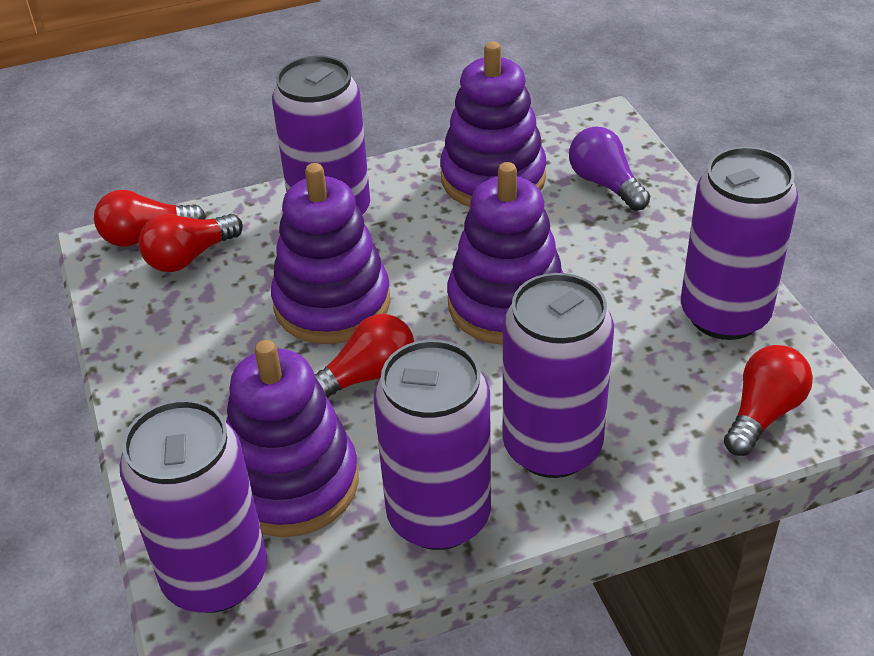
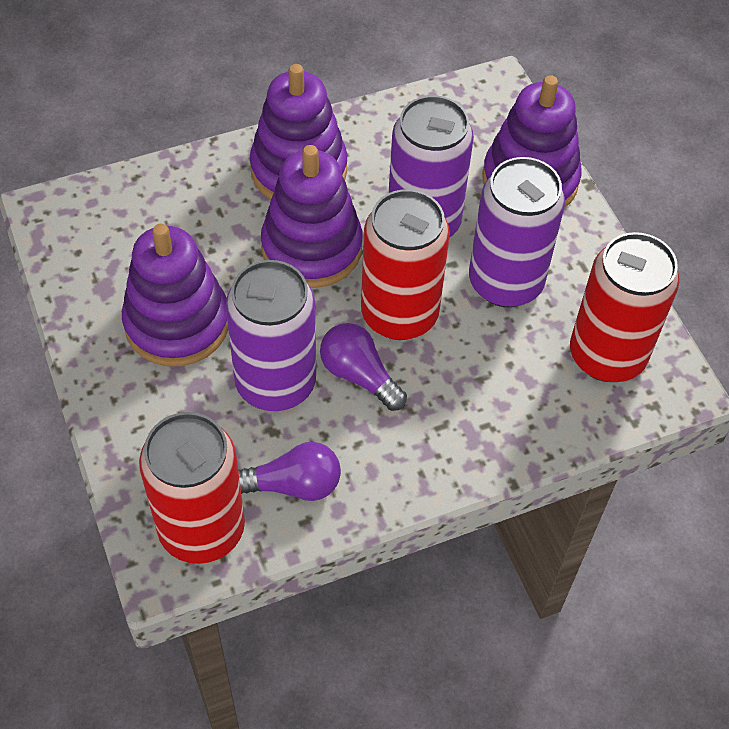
purple can: 5 -> 3
purple light bulb: 1 -> 2
red can: 0 -> 3
red light bulb: 4 -> 0

